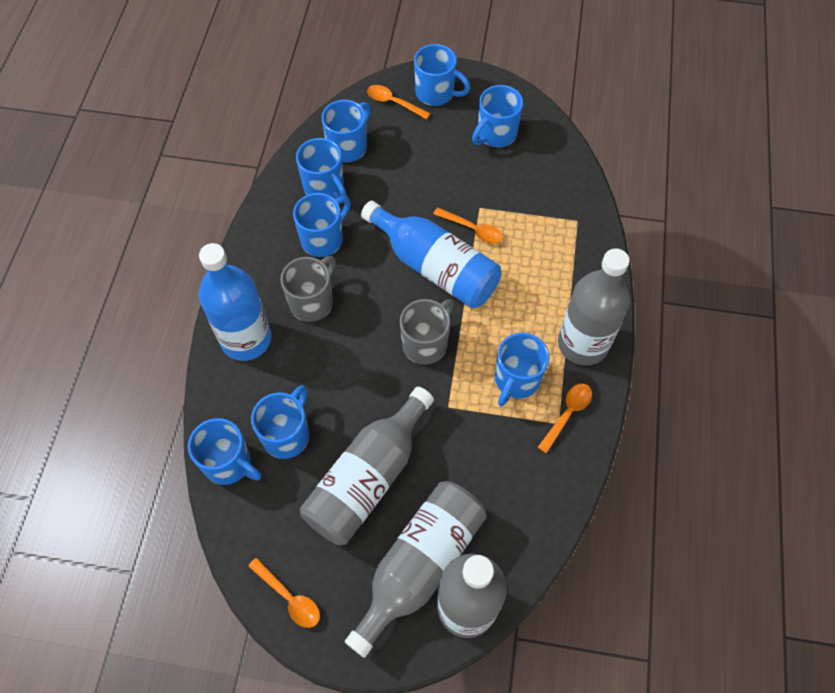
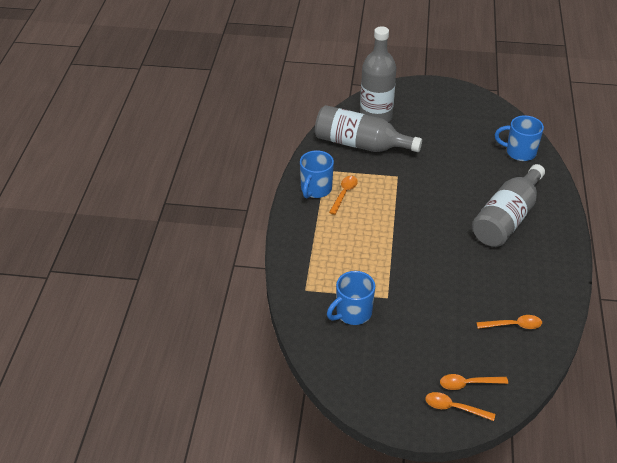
blue bottle: 2 -> 0
blue mug: 8 -> 3
grey bottle: 4 -> 3
grey mug: 2 -> 0

